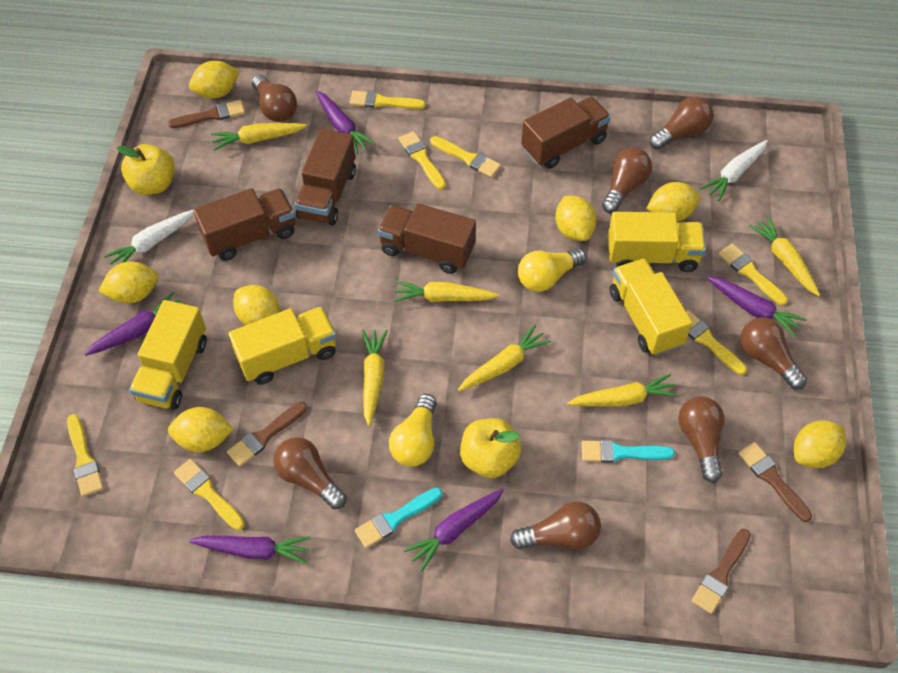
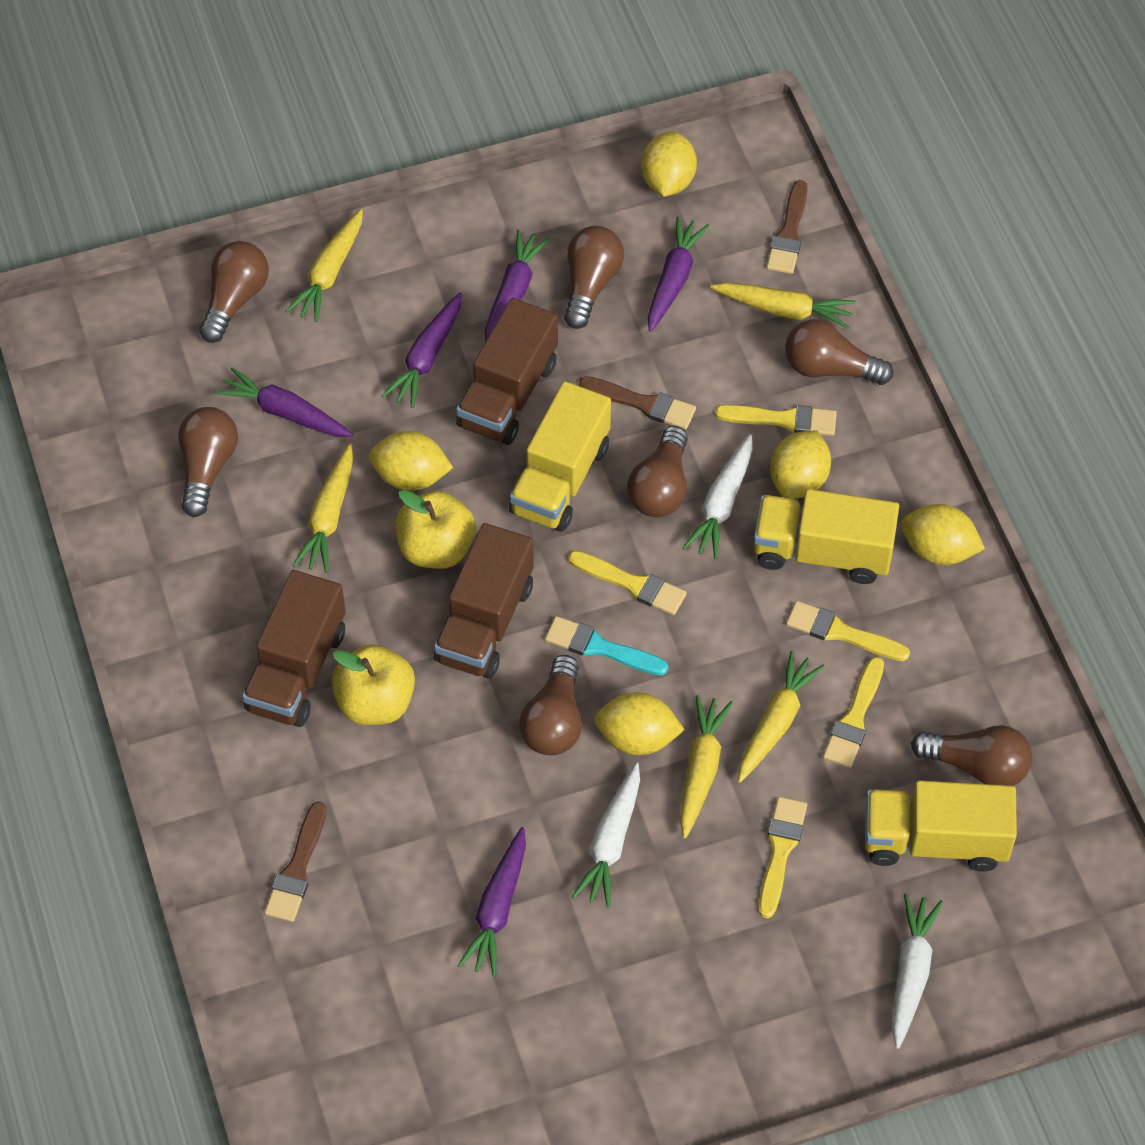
brown brush: 4 -> 3
brown truck: 4 -> 3
turquoise brush: 2 -> 1
white carrot: 2 -> 3
yellow brush: 7 -> 5
yellow carrot: 6 -> 5
yellow lemon: 7 -> 5
yellow light bulb: 2 -> 0
yellow truck: 4 -> 3

